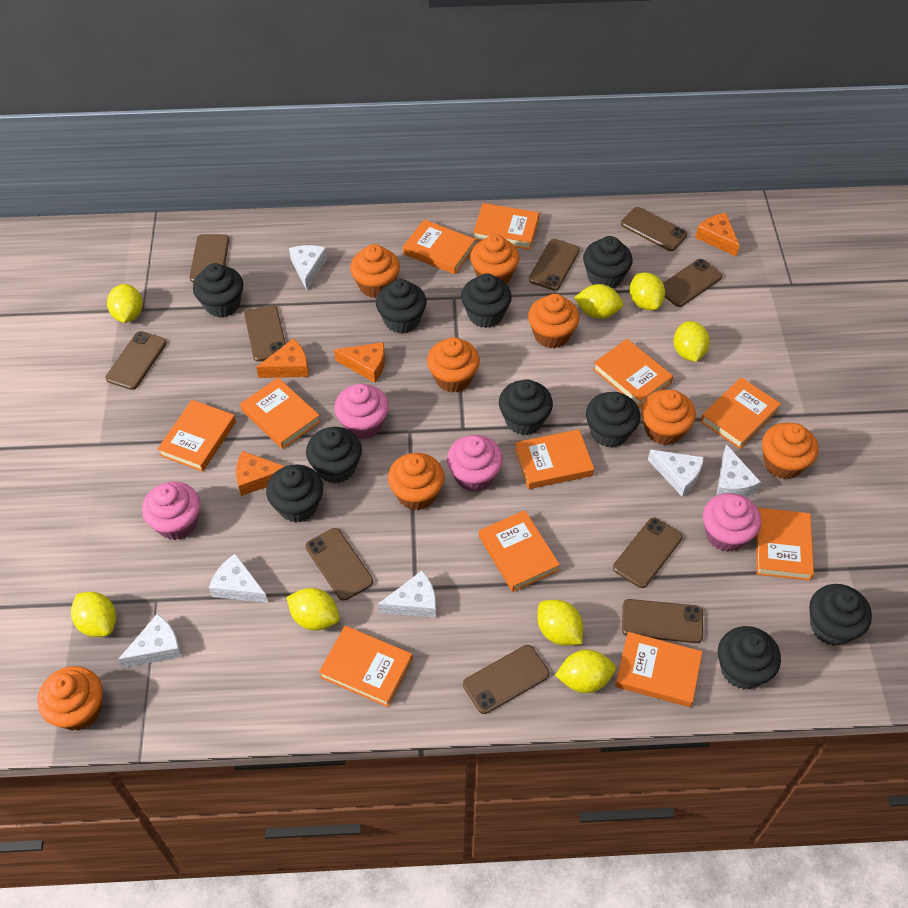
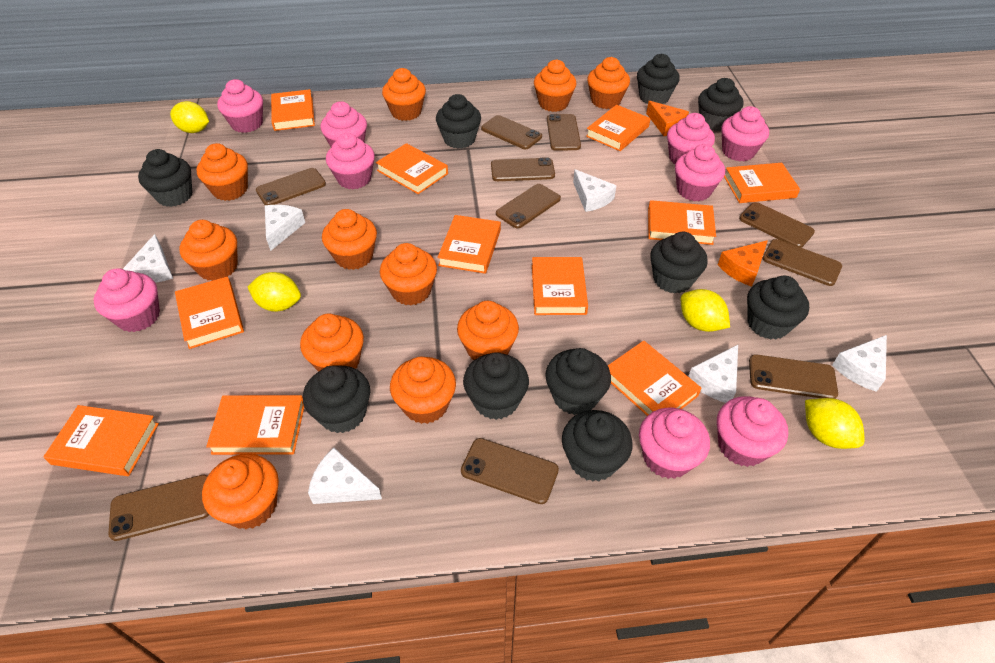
orange cheese: 4 -> 2
orange cupcake: 8 -> 11
pink cupcake: 4 -> 9
yellow lemon: 8 -> 4

